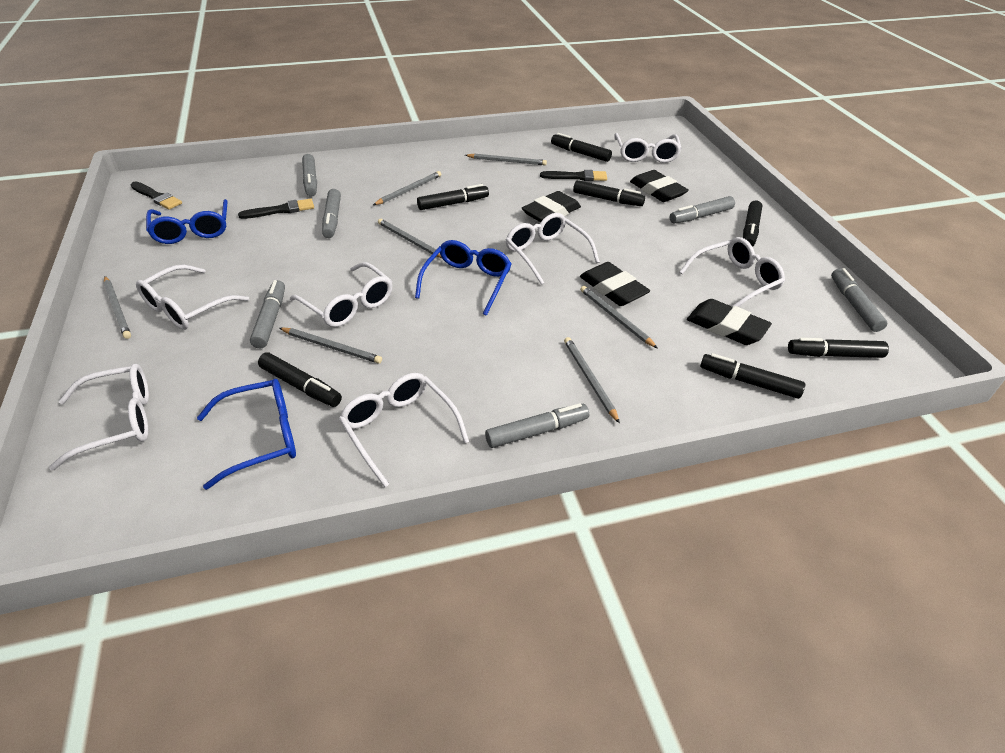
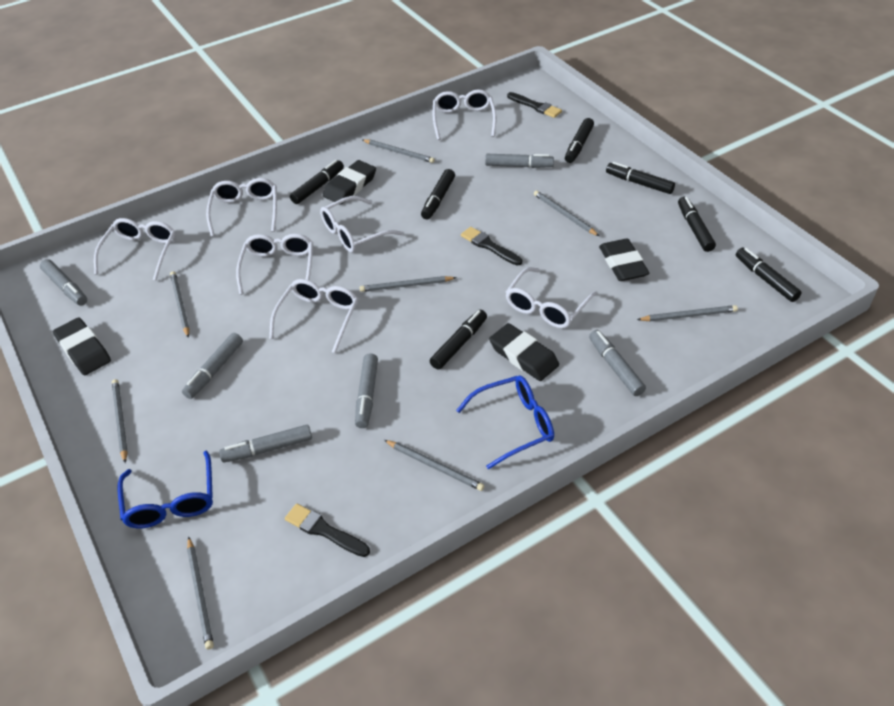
blue glasses: 3 -> 2
grey pencil: 7 -> 8

